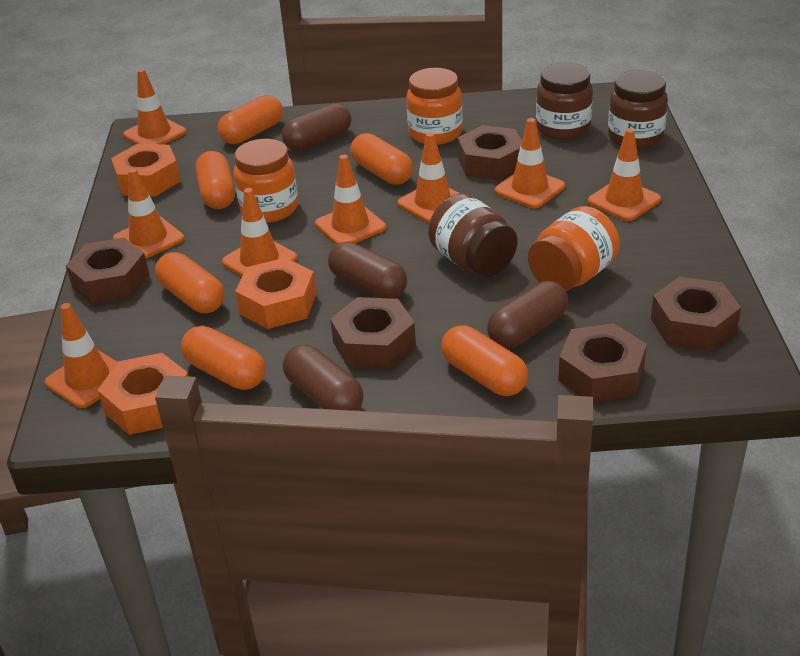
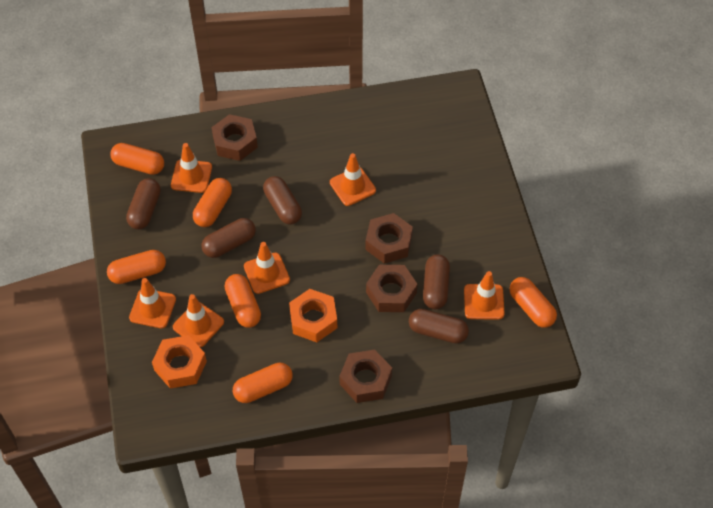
brown capsule: 4 -> 5
brown jar: 3 -> 0
brown nut: 5 -> 4
orange jar: 3 -> 0
orange nut: 3 -> 2
orange traffic cone: 8 -> 6

